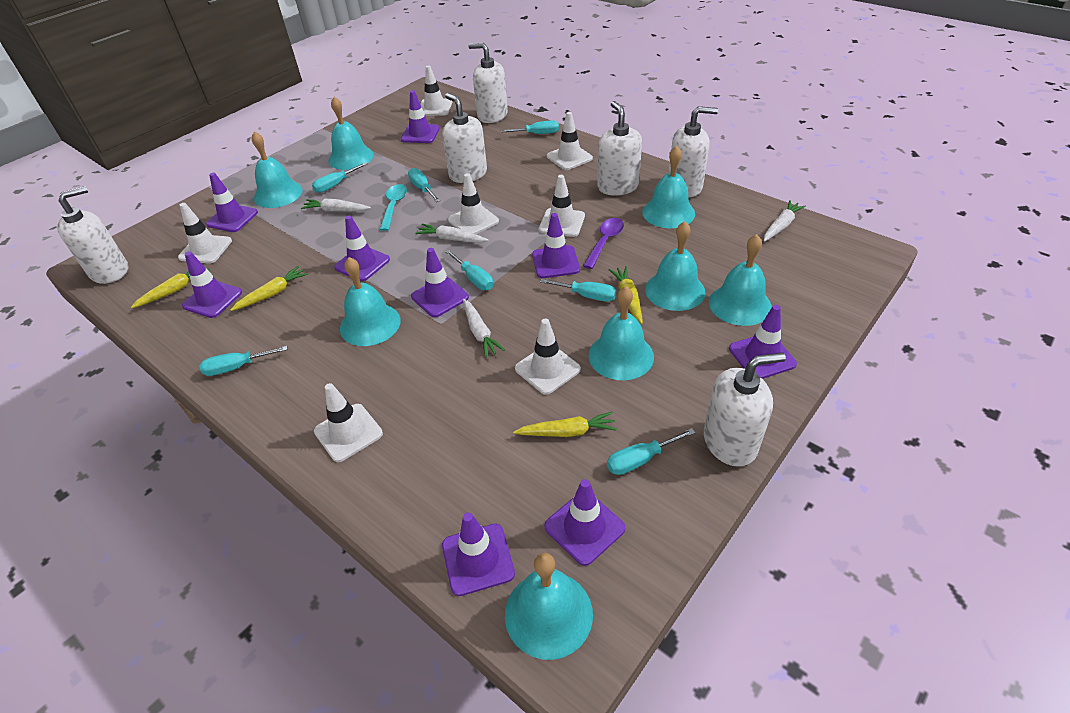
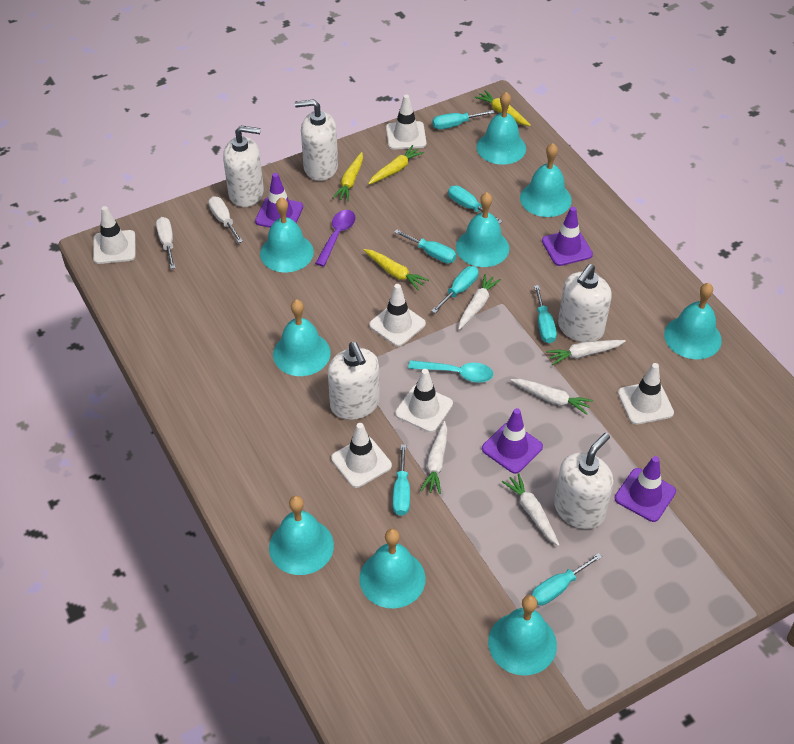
purple traffic cone: 9 -> 4
turquoise bell: 8 -> 9
white carrot: 4 -> 5
white screwdriver: 0 -> 2
white soap dispenser: 6 -> 5
white traffic cone: 7 -> 6

